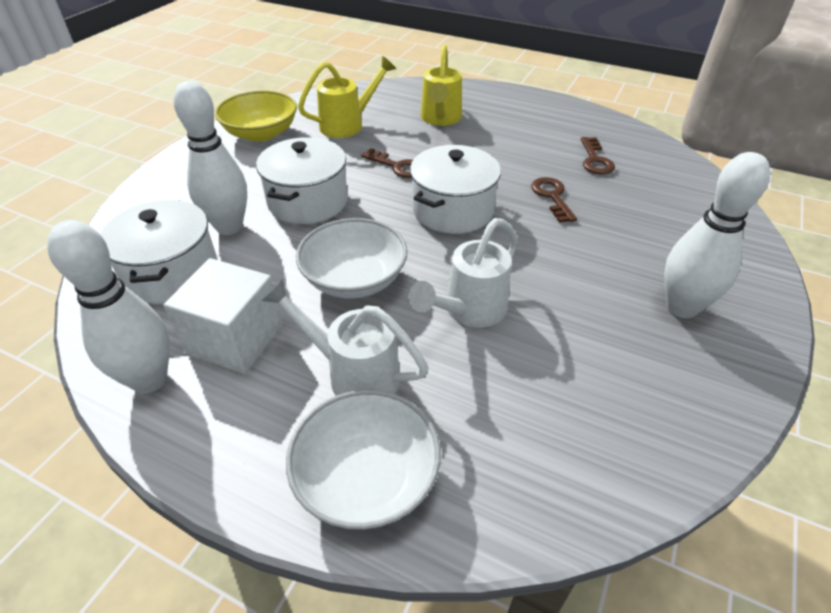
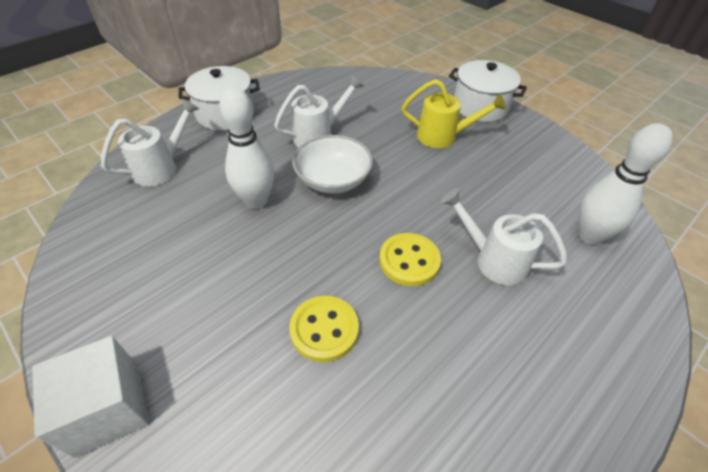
brown key: 3 -> 0
white bowl: 2 -> 1
white bowling pin: 3 -> 2
white pot: 3 -> 2
white watering can: 2 -> 3
yellow bowl: 1 -> 0
yellow button: 0 -> 2
yellow watering can: 2 -> 1

